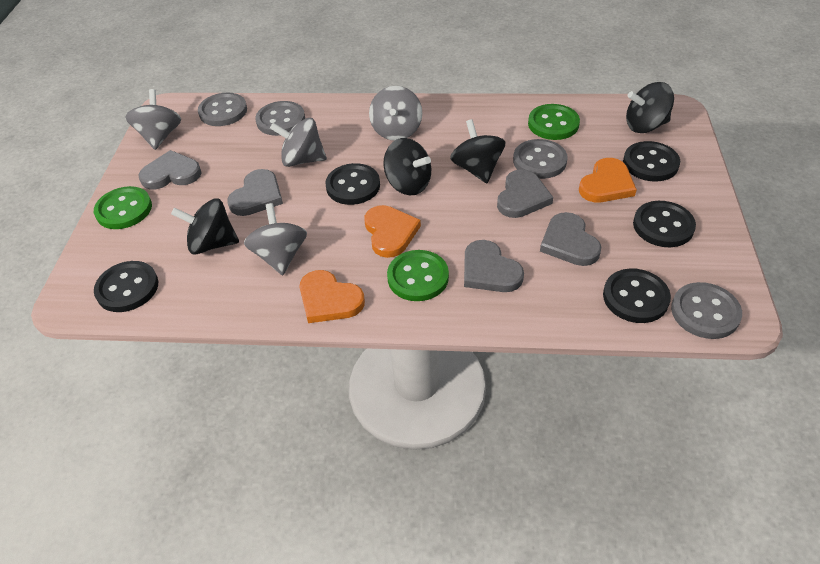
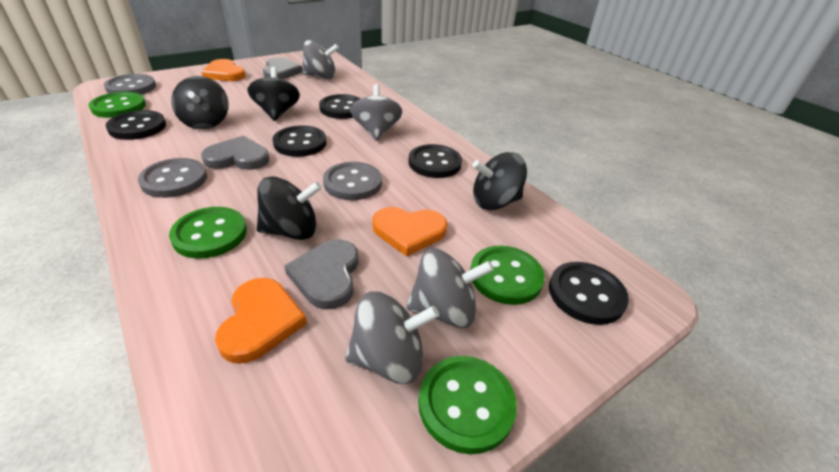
green button: 3 -> 4
grey button: 4 -> 3
grey heart: 5 -> 3

